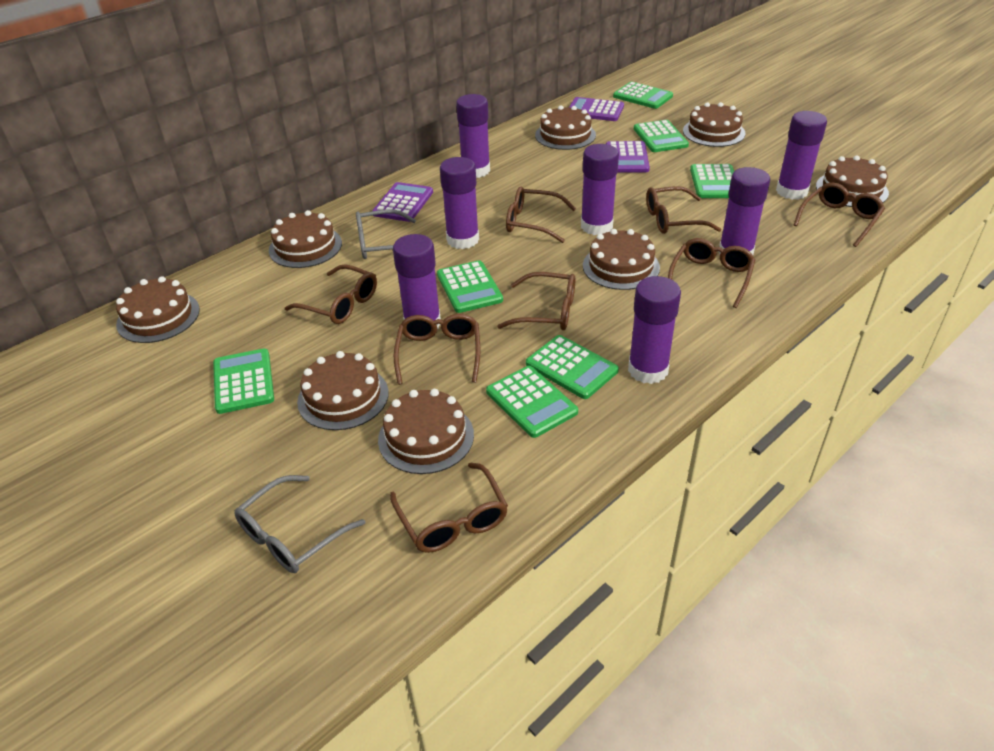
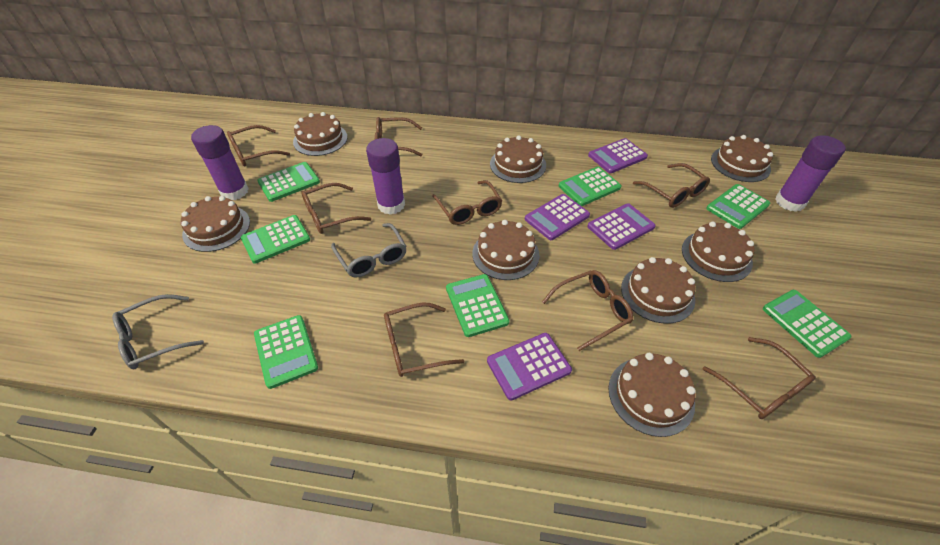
purple calculator: 3 -> 4
purple glue stick: 7 -> 3

